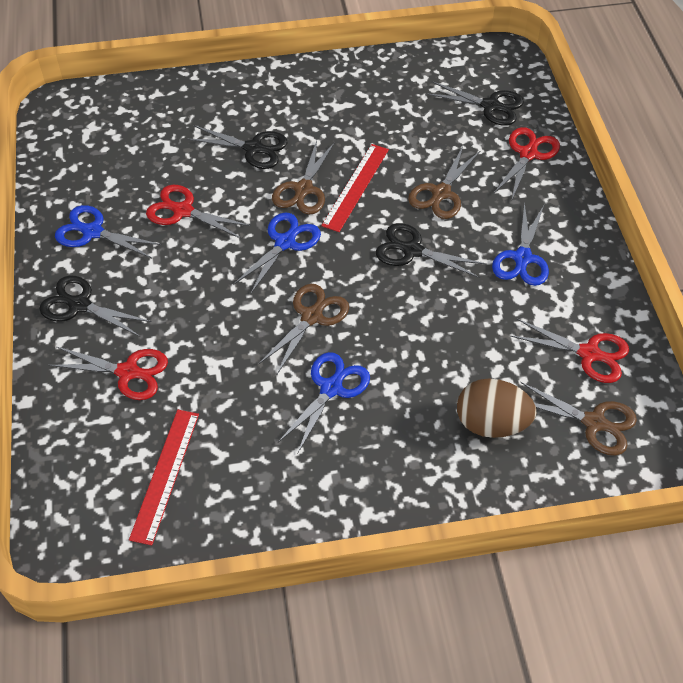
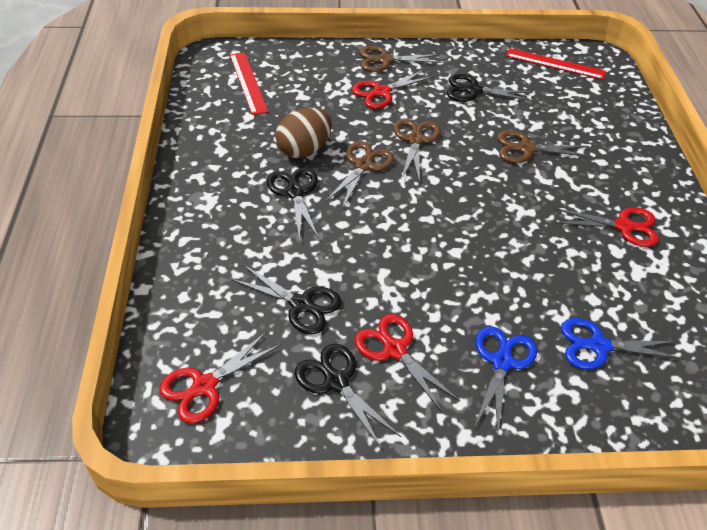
blue scissors: 4 -> 2

